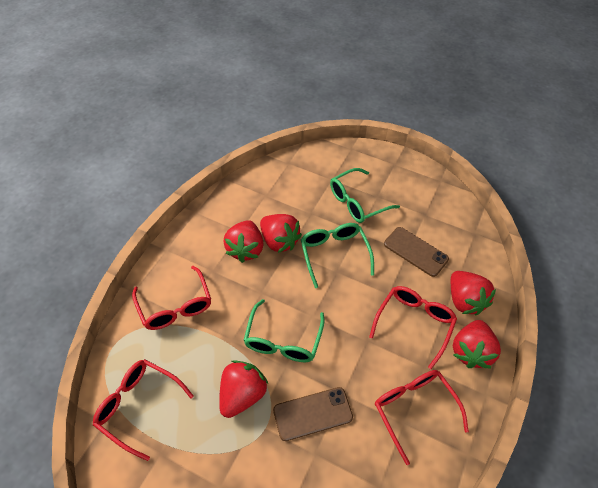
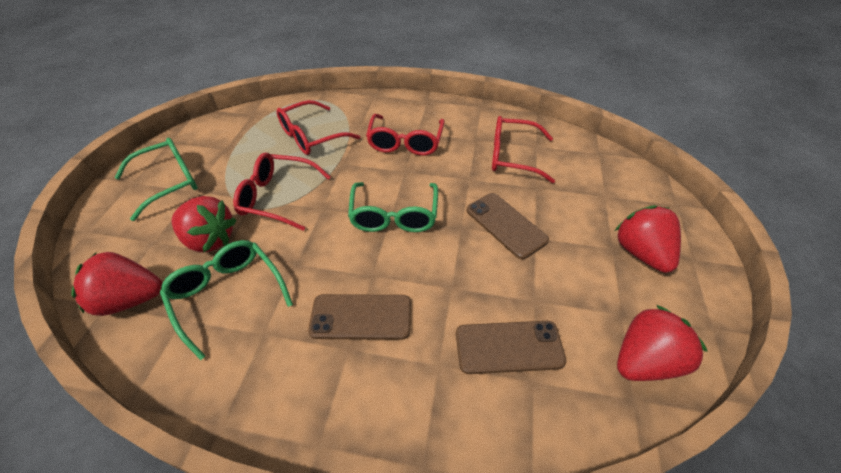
brown phone: 2 -> 3
red strawberry: 5 -> 4

